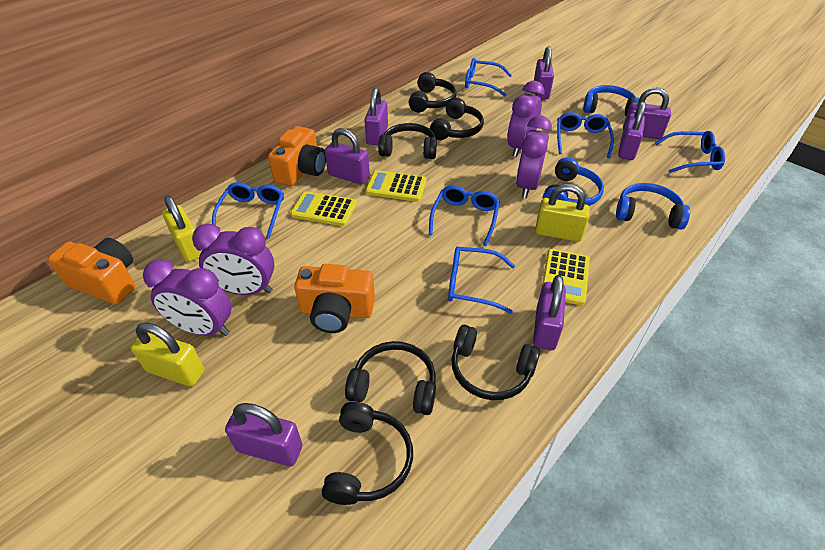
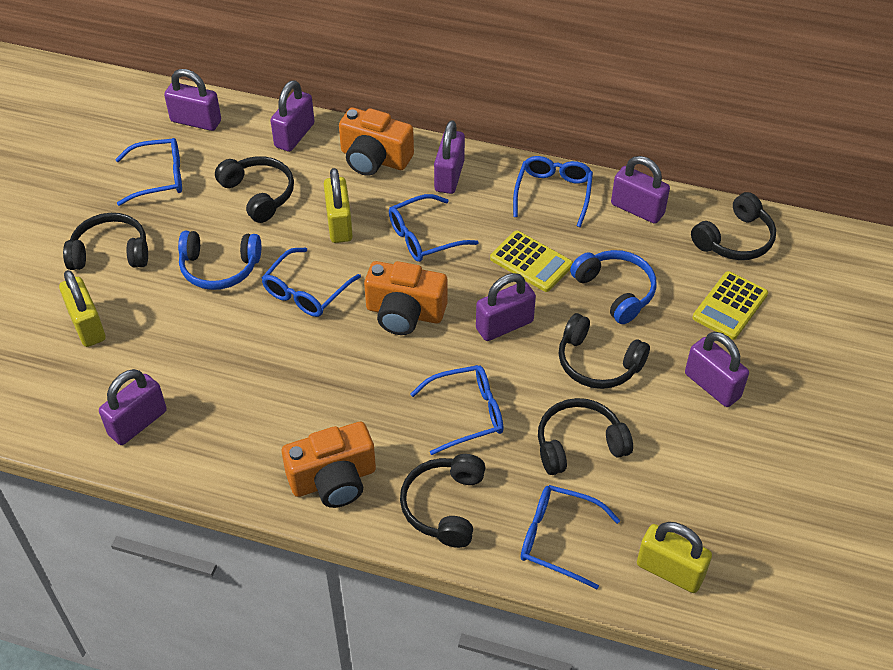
blue headphones: 3 -> 2
purple clock: 4 -> 0
yellow calculator: 3 -> 2

